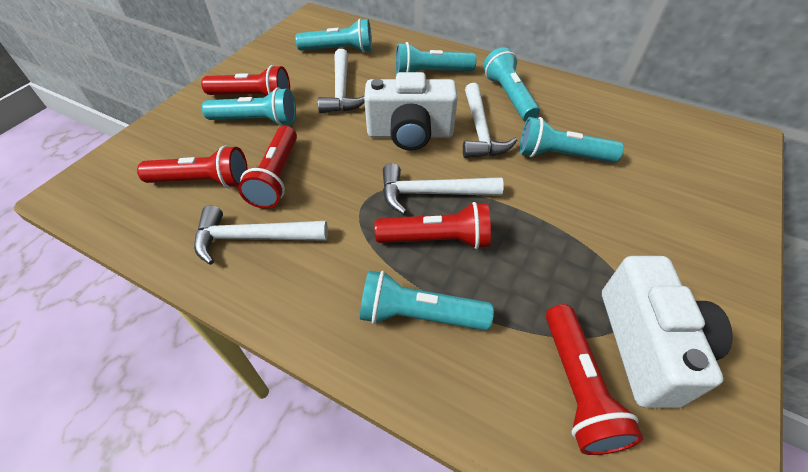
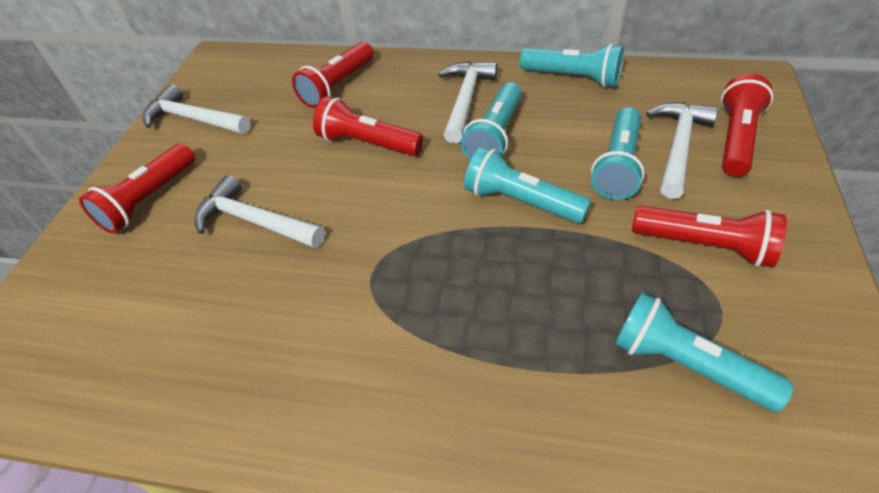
turquoise flashlight: 6 -> 5
white camera: 2 -> 0

